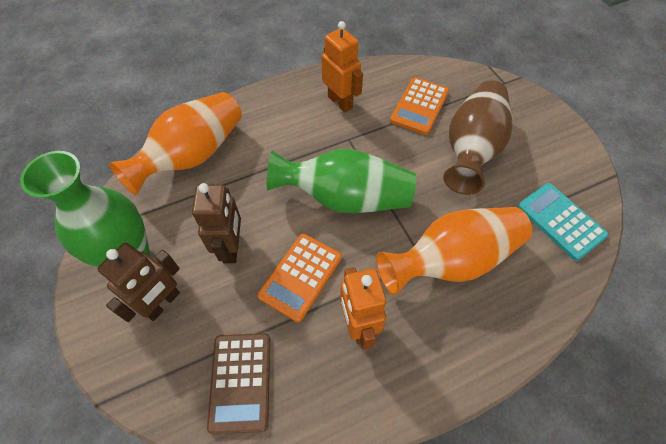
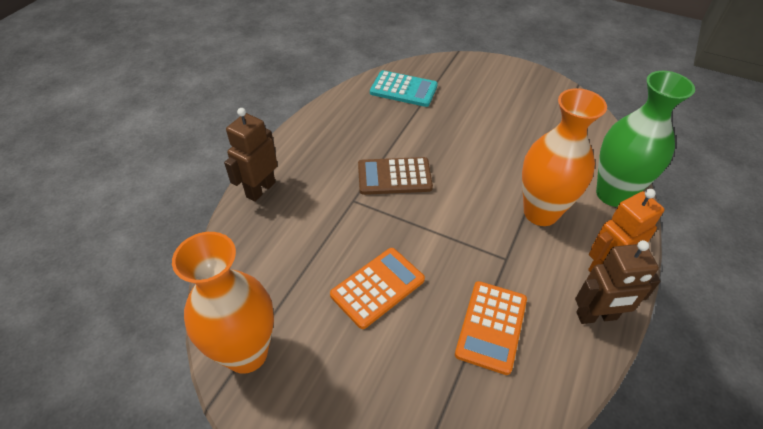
brown vase: 1 -> 0
green vase: 2 -> 1
orange robot: 2 -> 1

